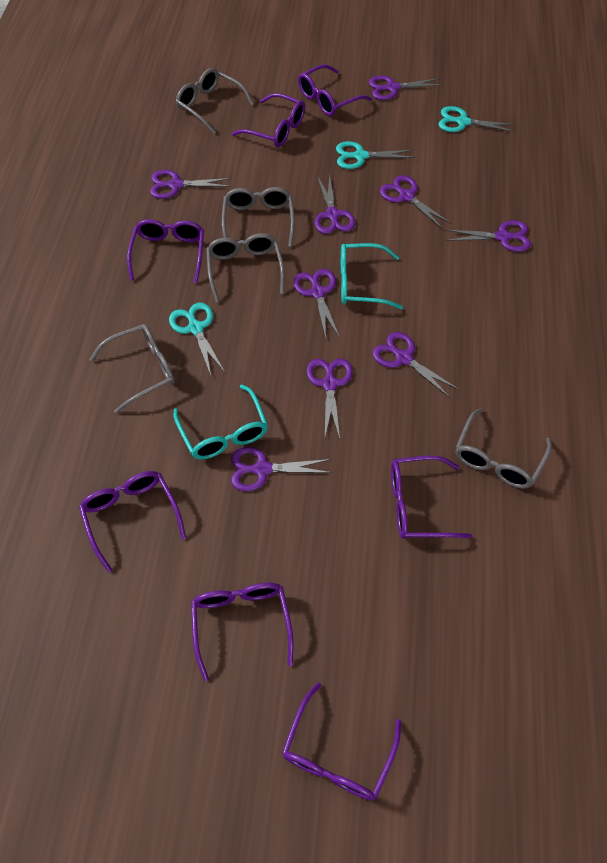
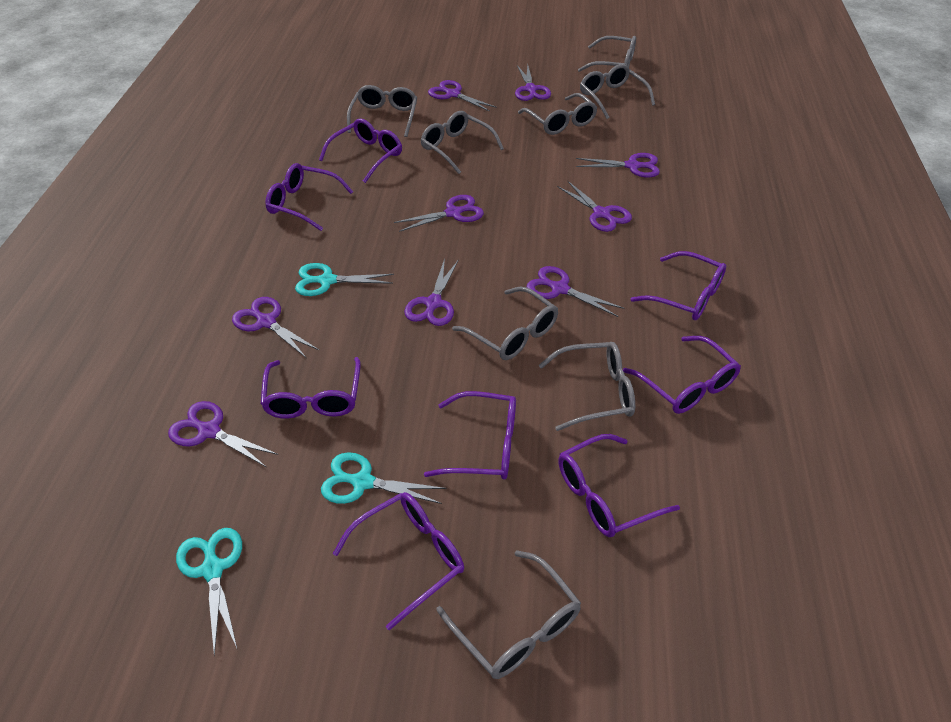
grey glasses: 5 -> 8
purple glasses: 7 -> 8
turquoise glasses: 2 -> 0

